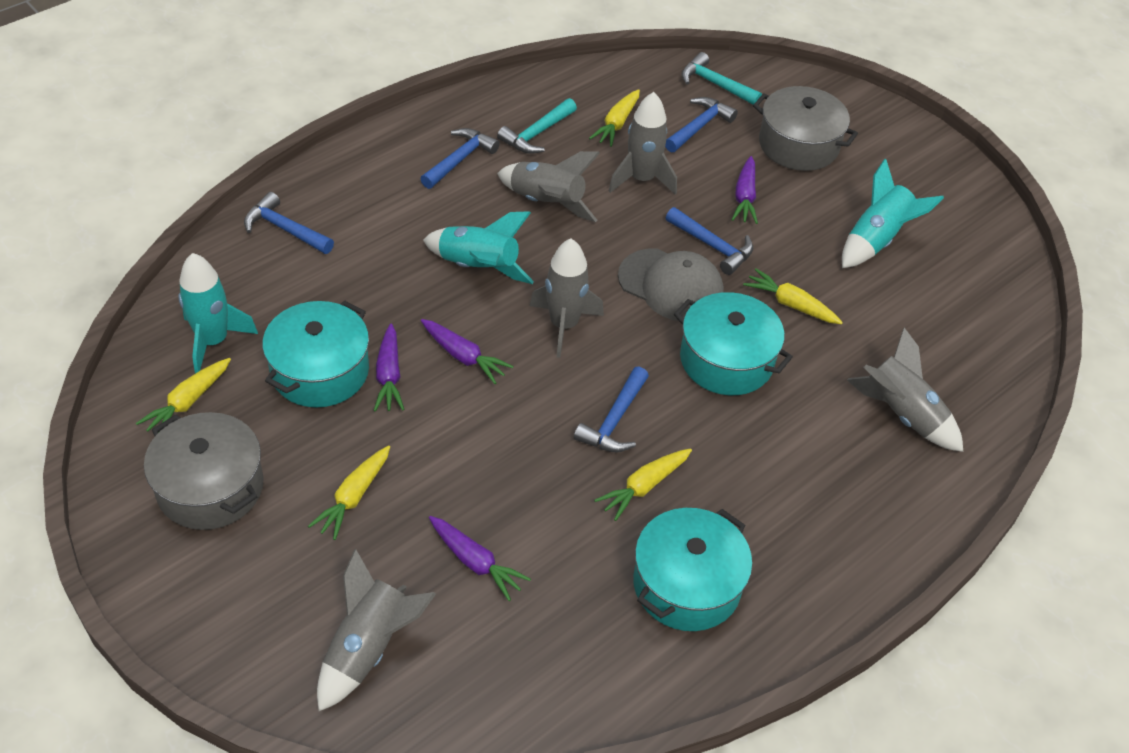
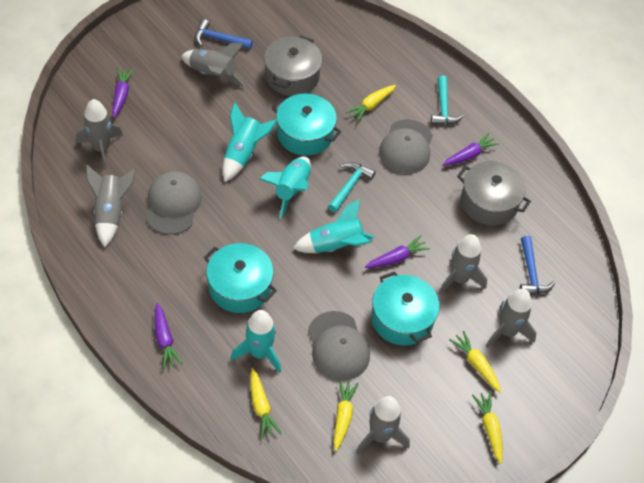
blue hammer: 5 -> 2
grey cap: 1 -> 3
grey rocket: 5 -> 6
turquoise rocket: 3 -> 4

